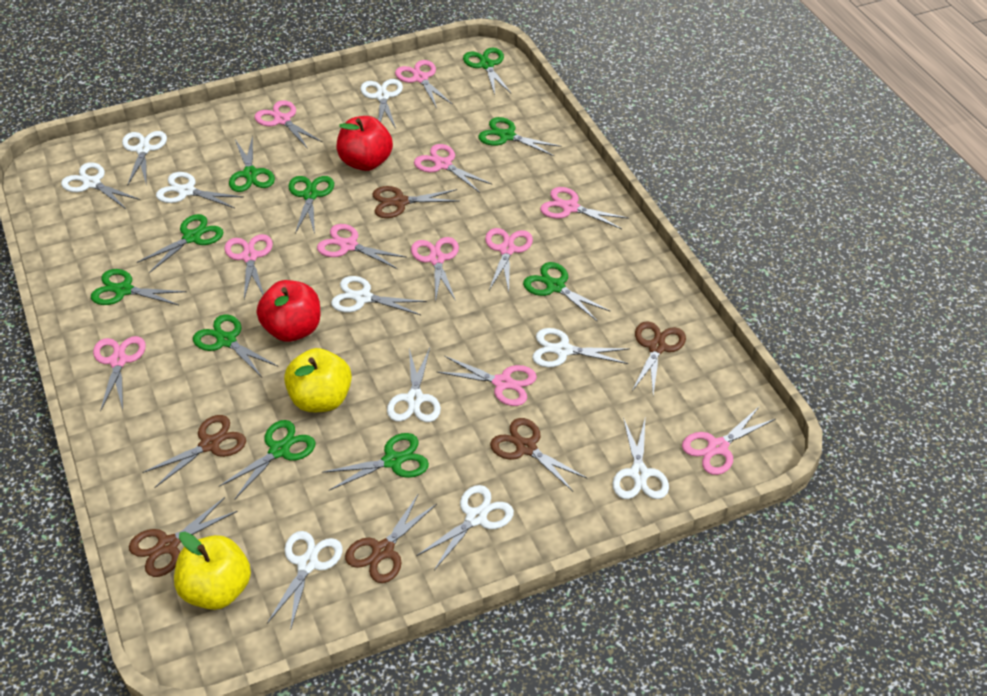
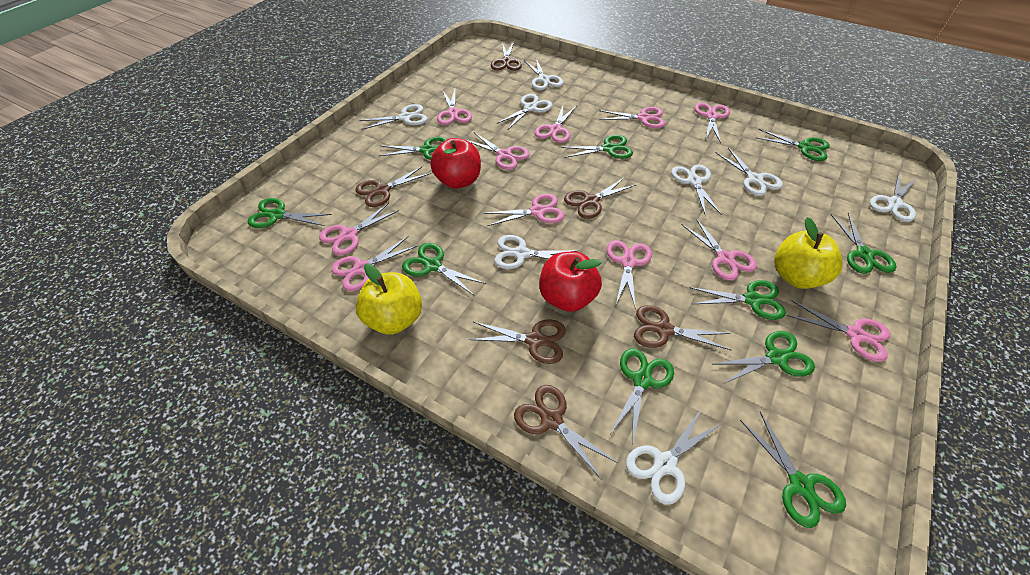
white scissors: 10 -> 8

